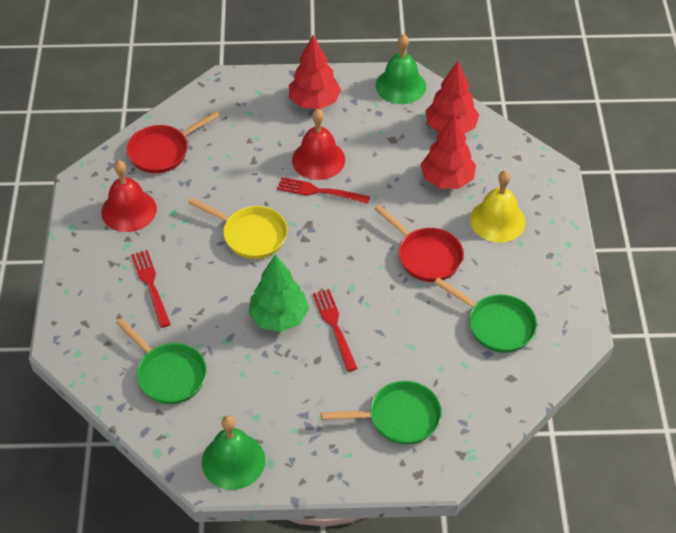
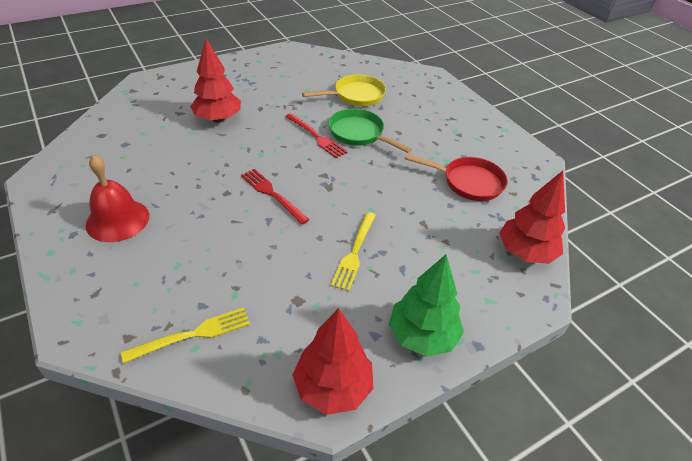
green bell: 2 -> 0
green pan: 3 -> 1
red bell: 2 -> 1
red fork: 3 -> 2
red pan: 2 -> 1
yellow bell: 1 -> 0
yellow fork: 0 -> 2

